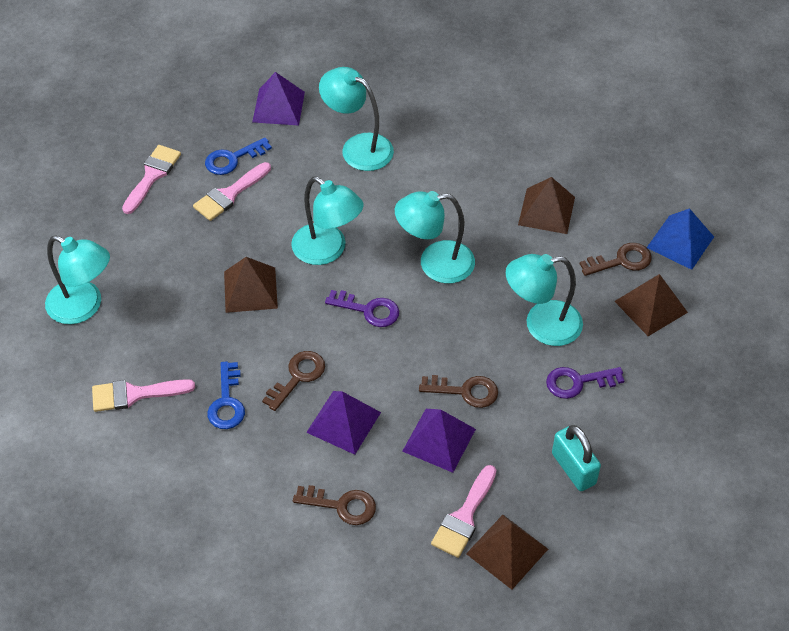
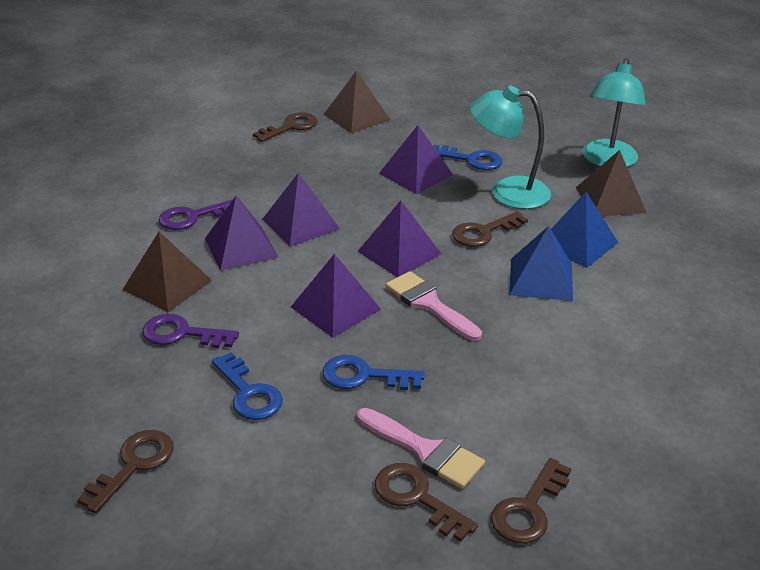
blue key: 2 -> 3
blue pyramid: 1 -> 2
brown key: 4 -> 5
brown pyramid: 4 -> 3
pink brush: 4 -> 2
purple pyramid: 3 -> 5
turquoise lamp: 5 -> 2
turquoise padlock: 1 -> 0

